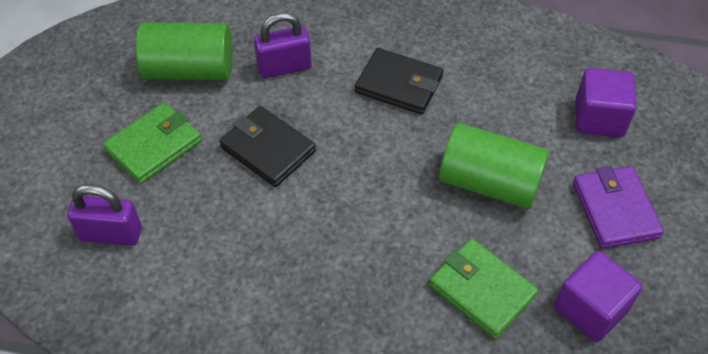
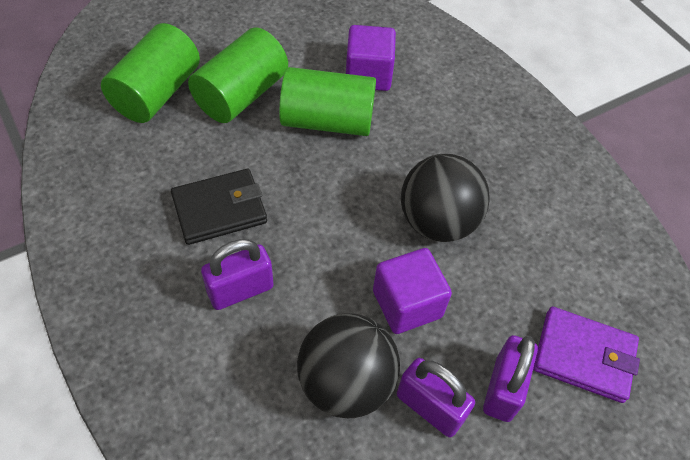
black ball: 0 -> 2
black wallet: 2 -> 1
green cylinder: 2 -> 3
green wallet: 2 -> 0
purple padlock: 2 -> 3

